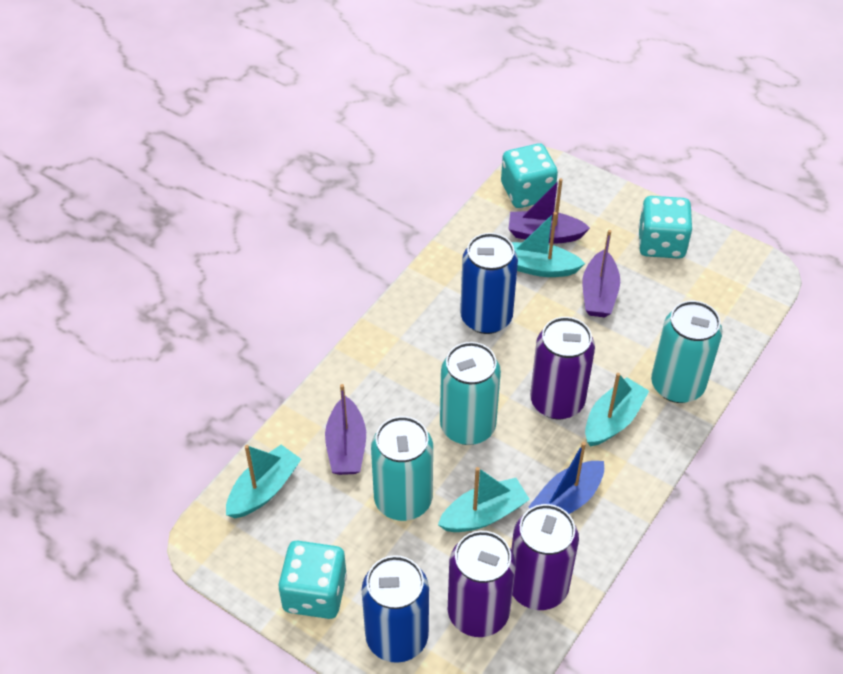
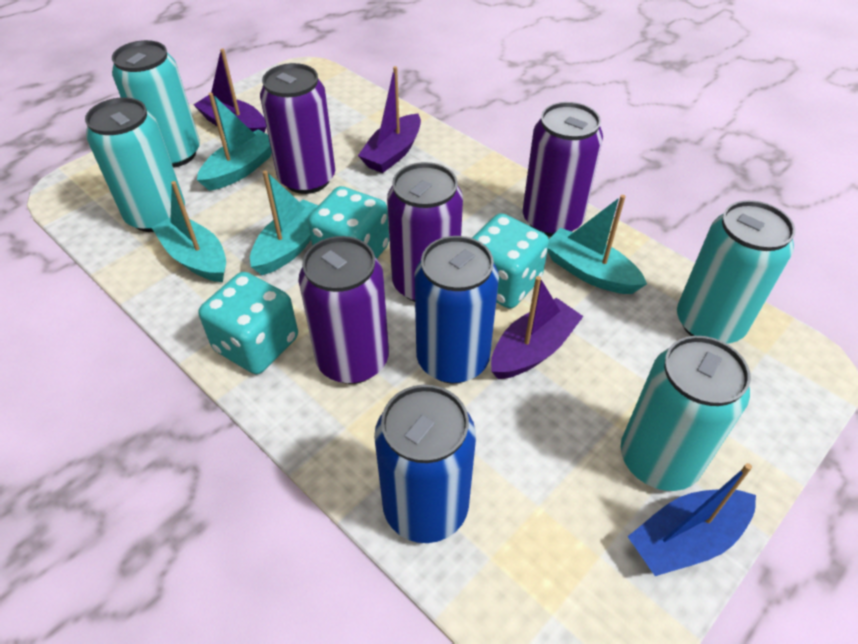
purple can: 3 -> 4
turquoise can: 3 -> 4

